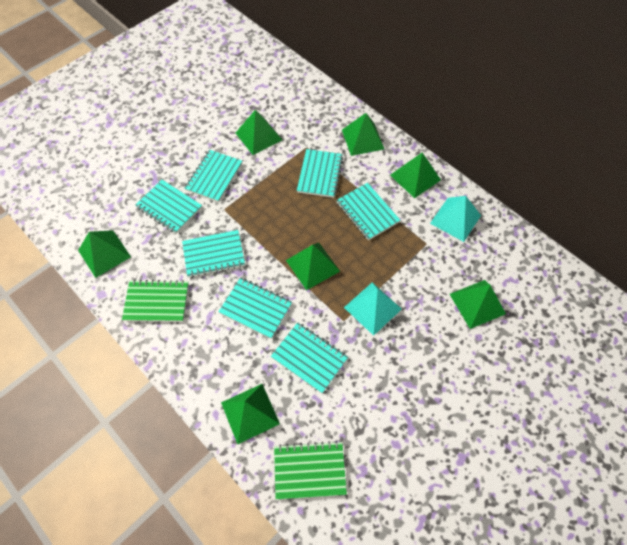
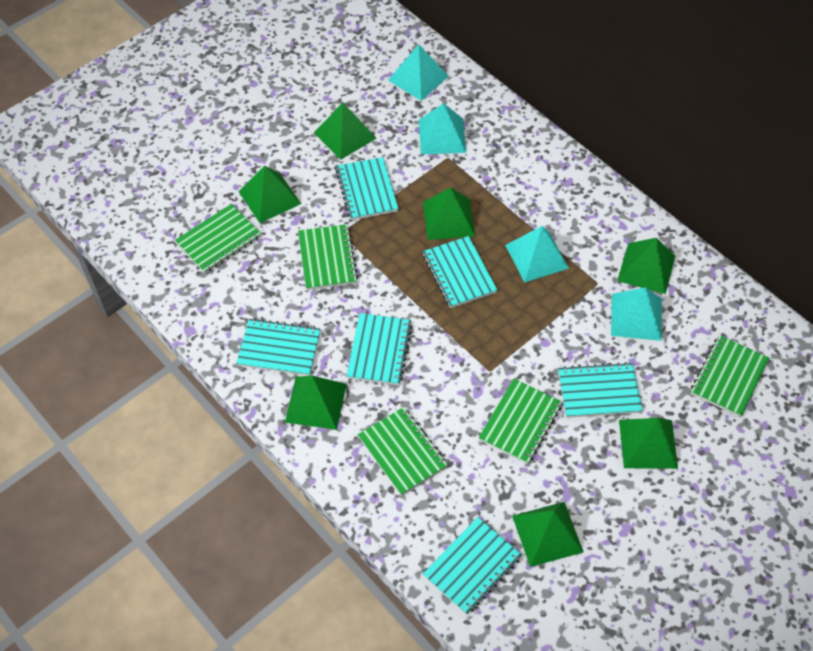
green notebook: 2 -> 5
turquoise notebook: 7 -> 6
turquoise pyramid: 2 -> 4

